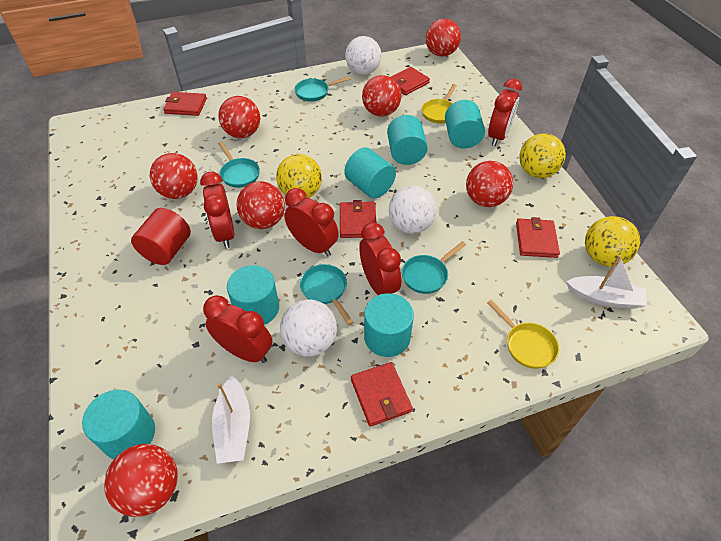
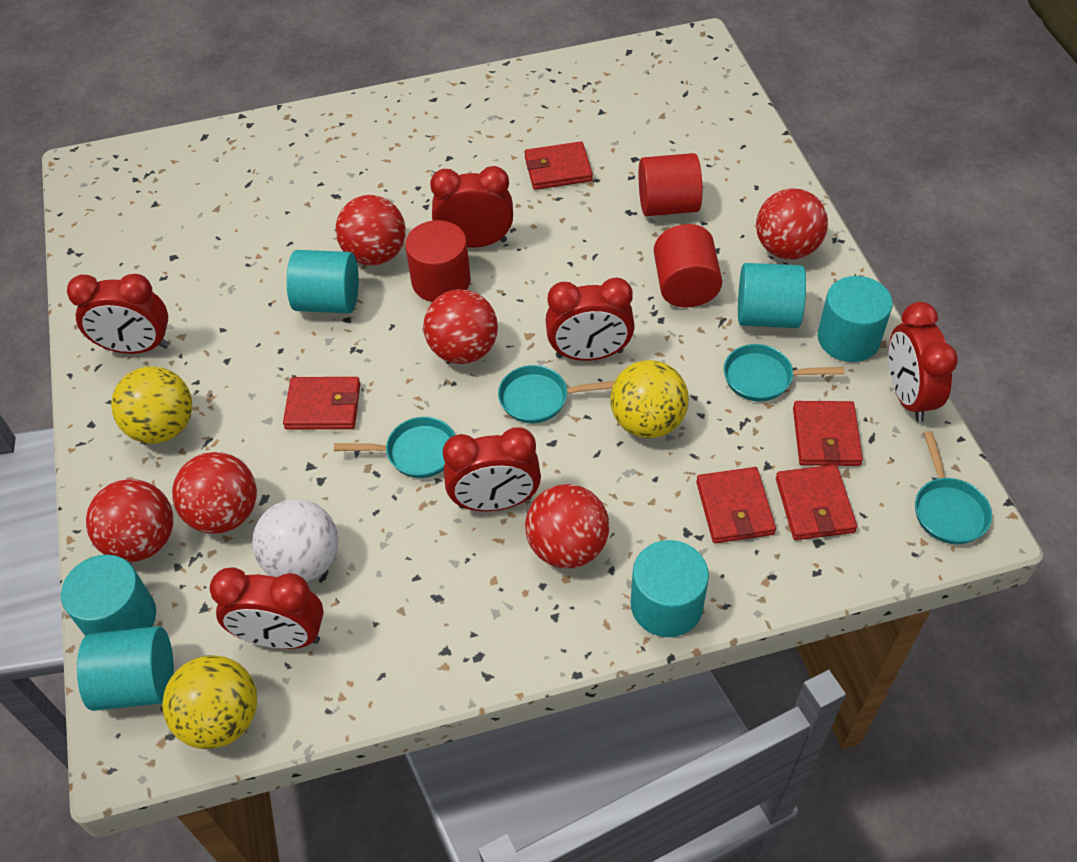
red ball: 7 -> 6
red clock: 5 -> 6
red cylinder: 1 -> 3
white ball: 3 -> 1
white boat: 2 -> 0
yellow pan: 2 -> 0

